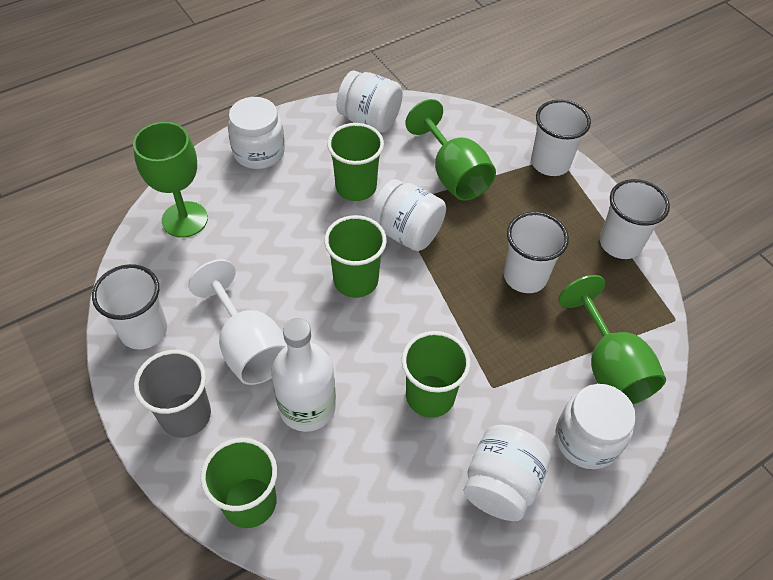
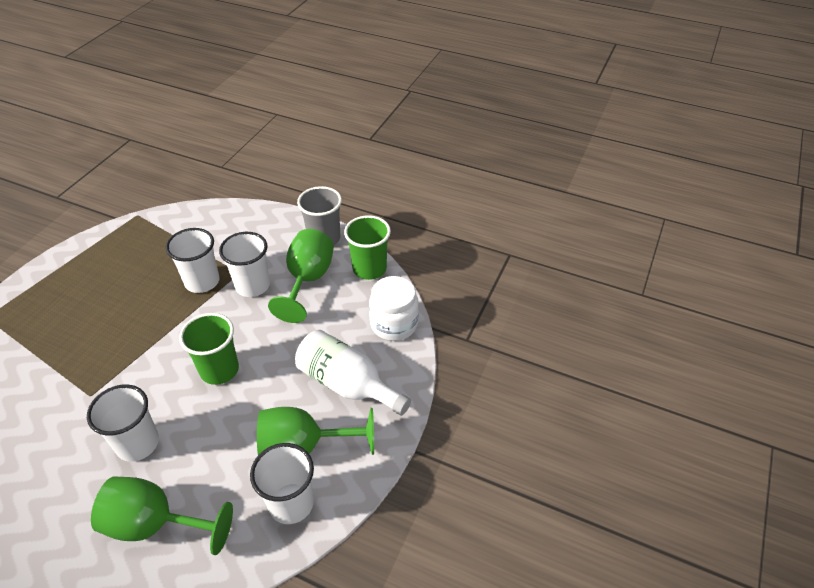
green cup: 4 -> 2
white goblet: 1 -> 0
white jar: 5 -> 1

